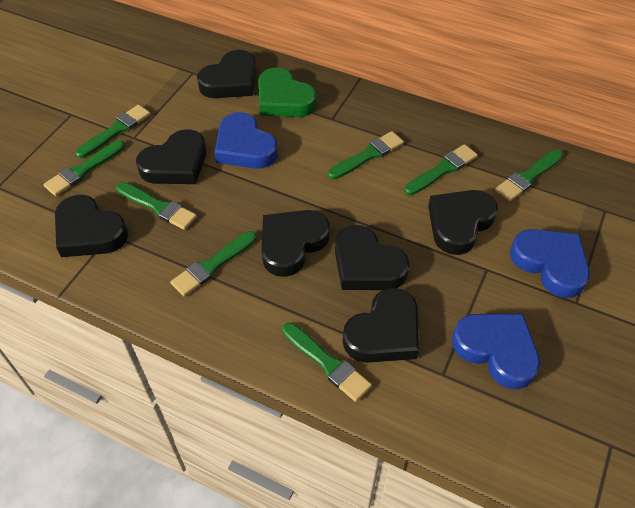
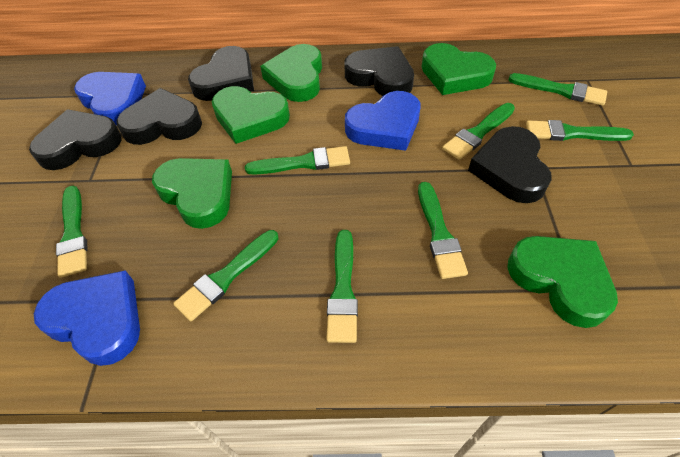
black heart: 7 -> 5
green heart: 1 -> 5

